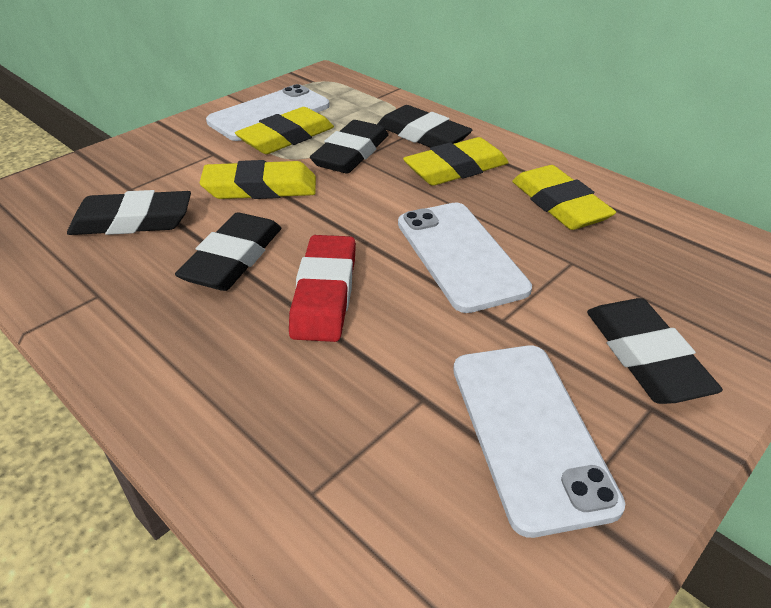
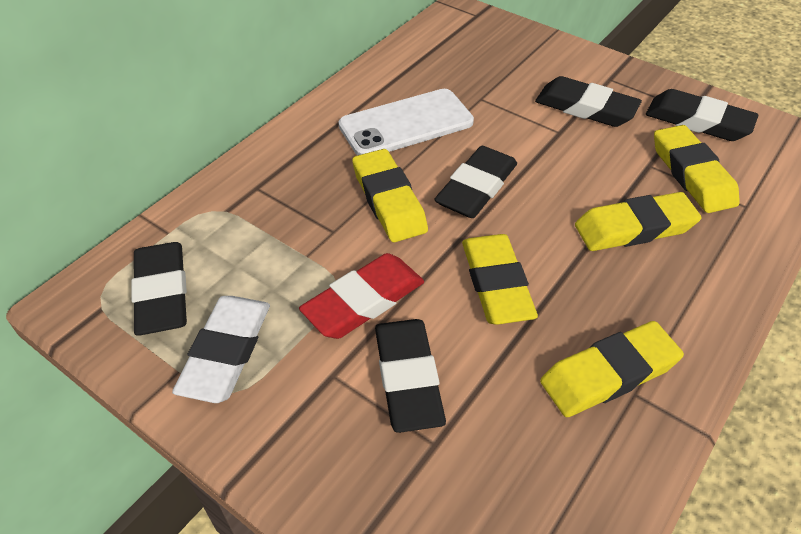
white eraser: 0 -> 1
white phone: 3 -> 1
yellow eraser: 4 -> 5

